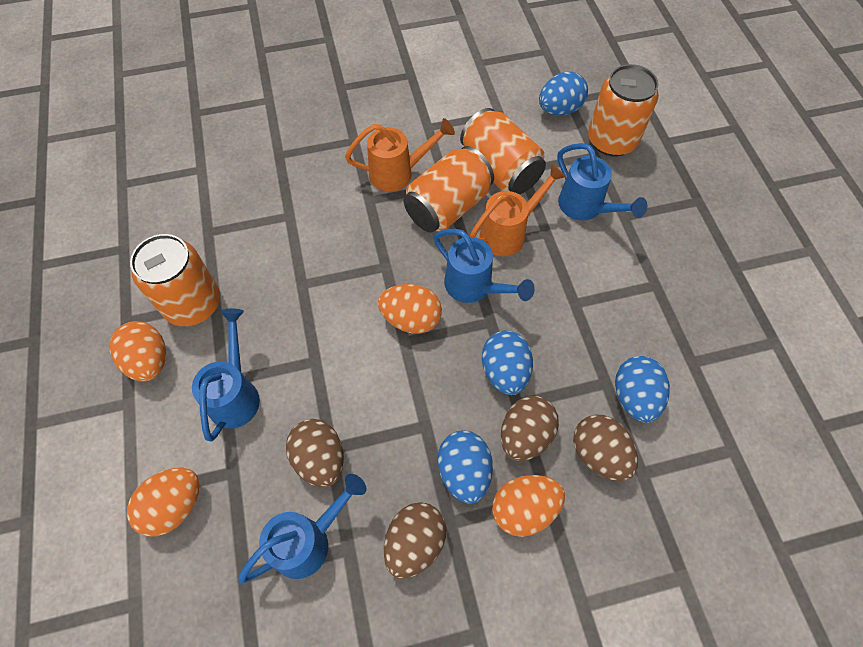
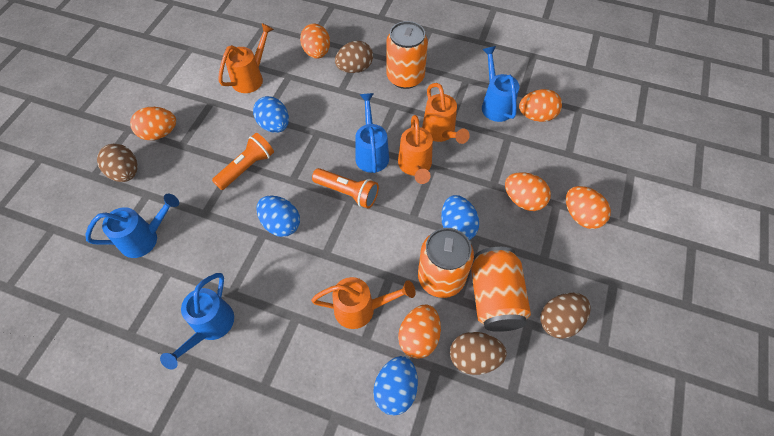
orange can: 4 -> 3
orange egg: 4 -> 6
orange flashlight: 0 -> 2
orange watering can: 2 -> 4

